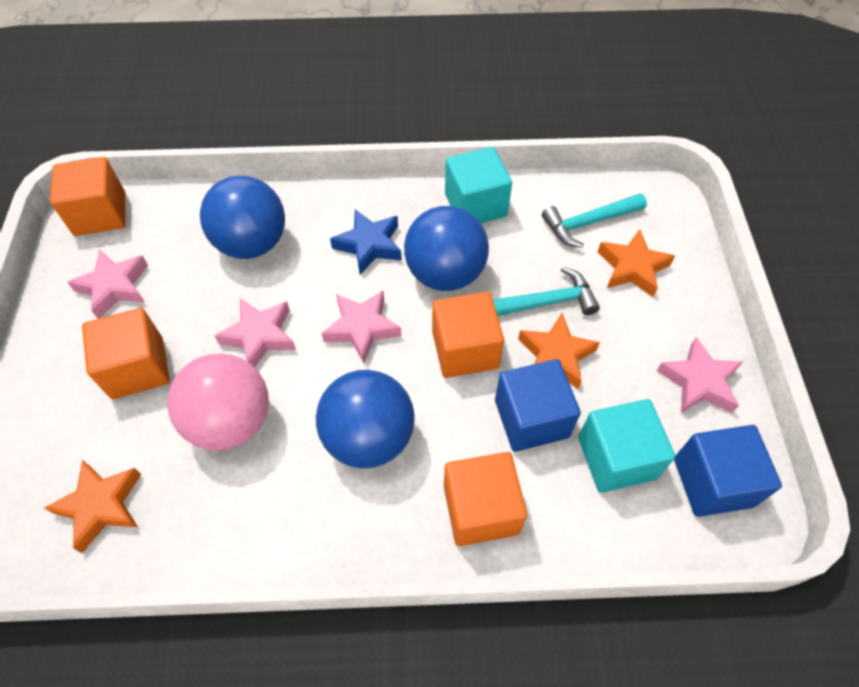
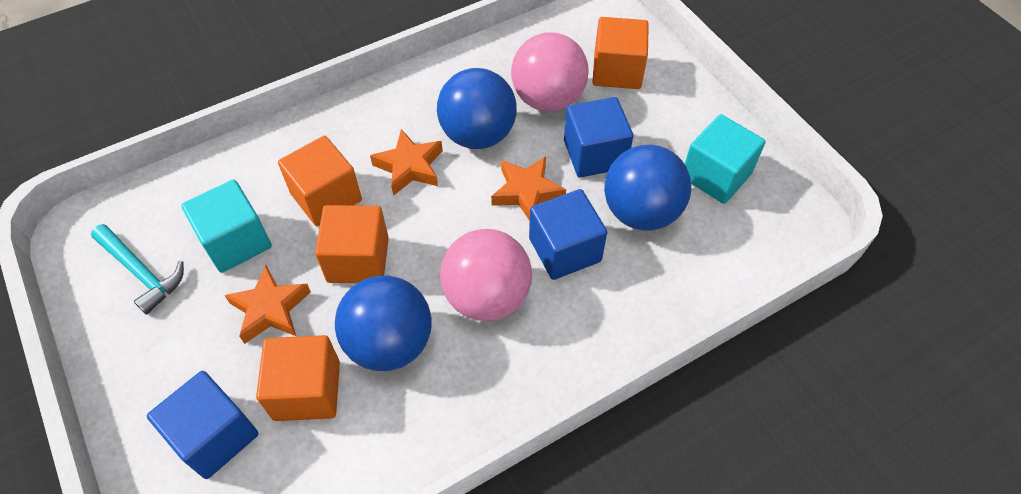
blue cube: 2 -> 3
blue star: 1 -> 0
pink ball: 1 -> 2
pink star: 4 -> 0
turquoise hammer: 2 -> 1

